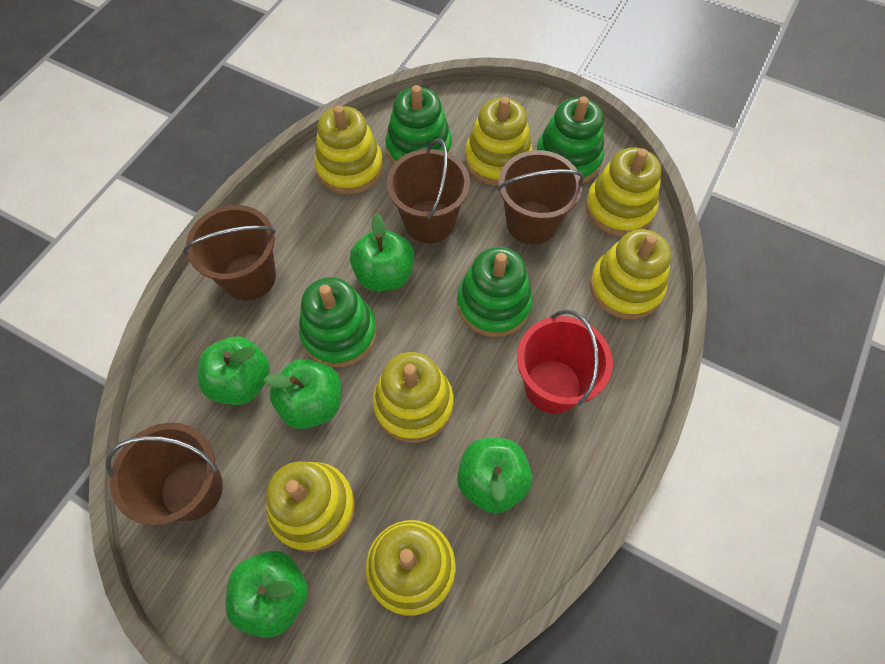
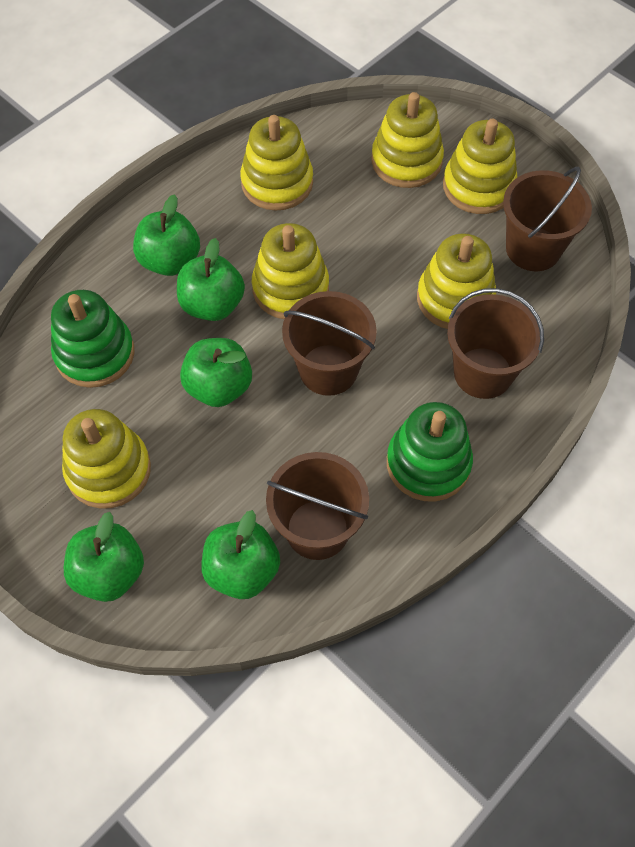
green stacking toy: 4 -> 2
red bucket: 1 -> 0
yellow stacking toy: 7 -> 6

